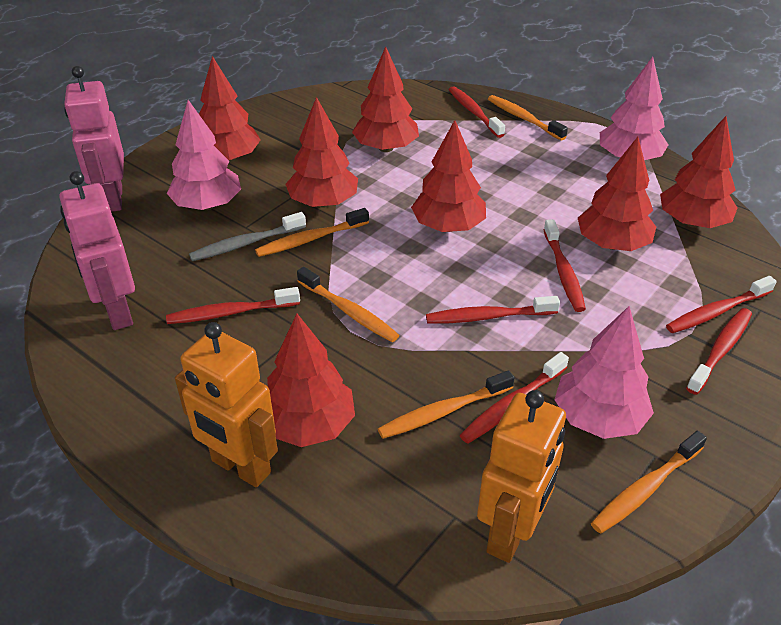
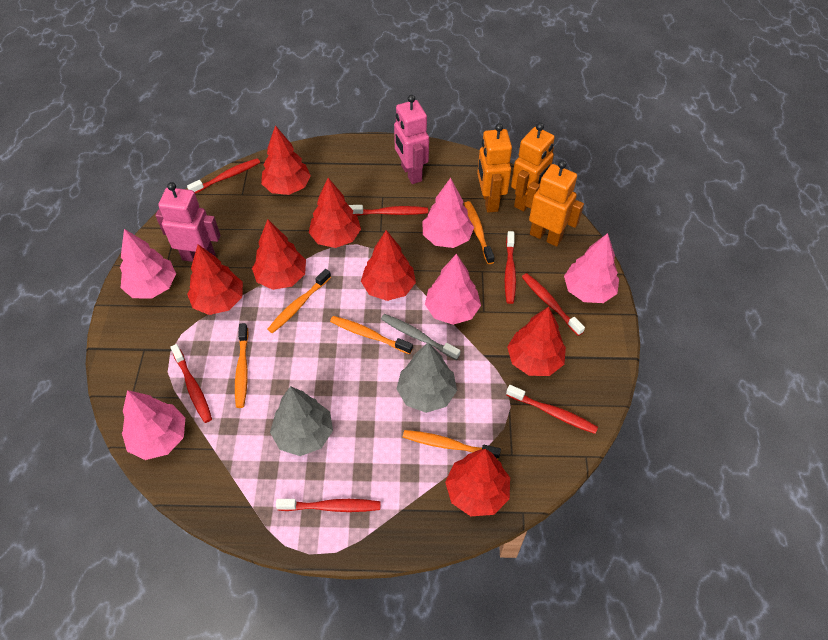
grey tree: 0 -> 2
orange robot: 2 -> 3
pink tree: 3 -> 5

